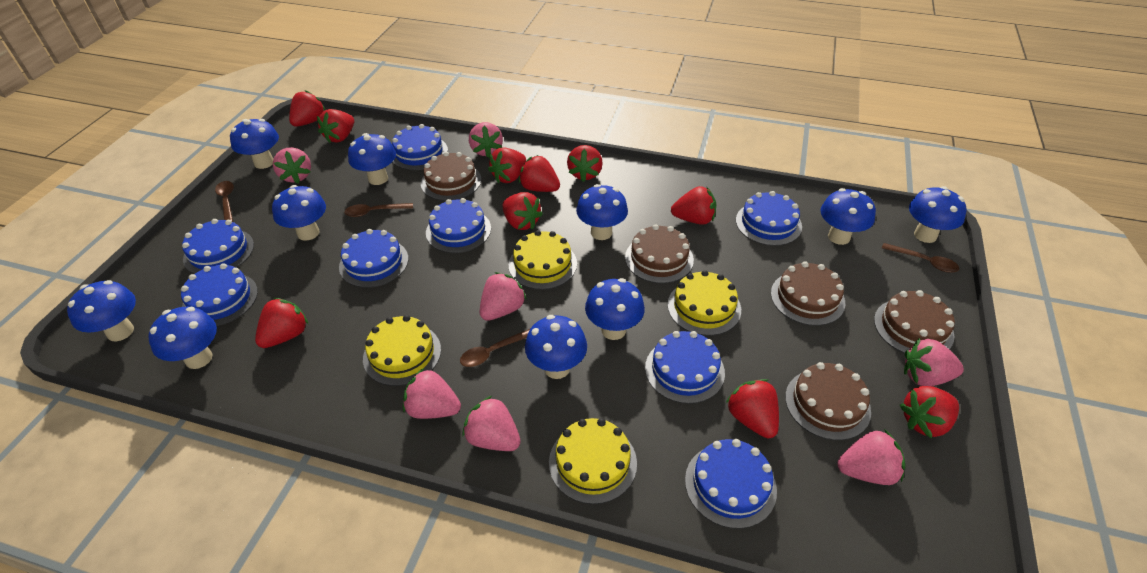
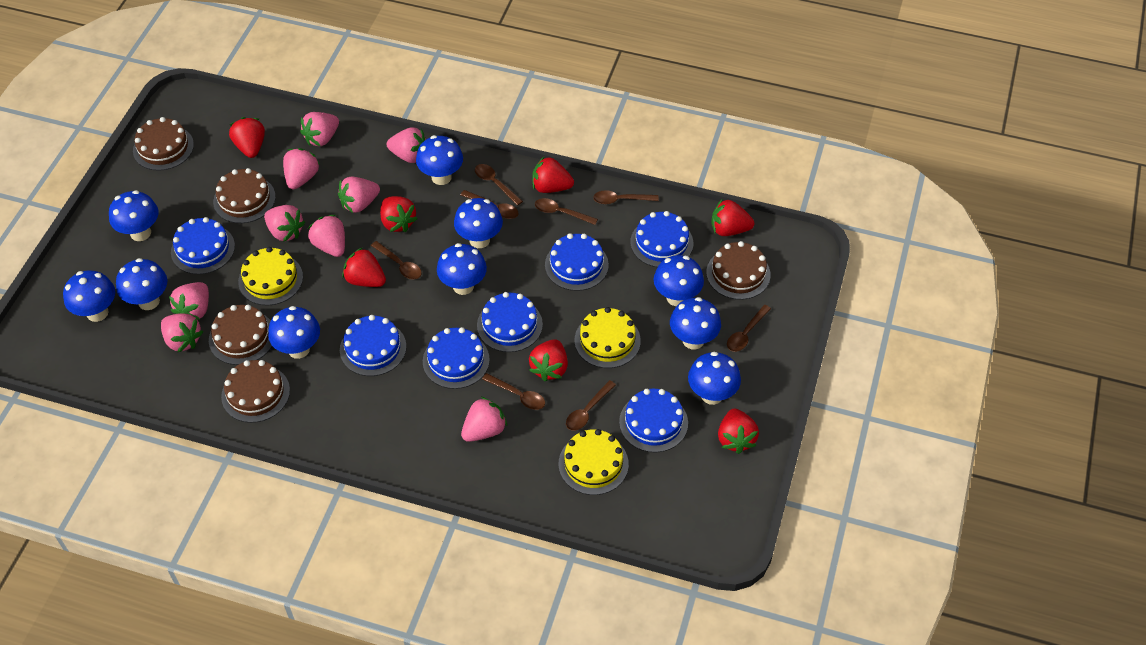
blue cake: 8 -> 7
brown spoon: 4 -> 8
pink strawberry: 7 -> 9
red strawberry: 10 -> 7
yellow cake: 4 -> 3

